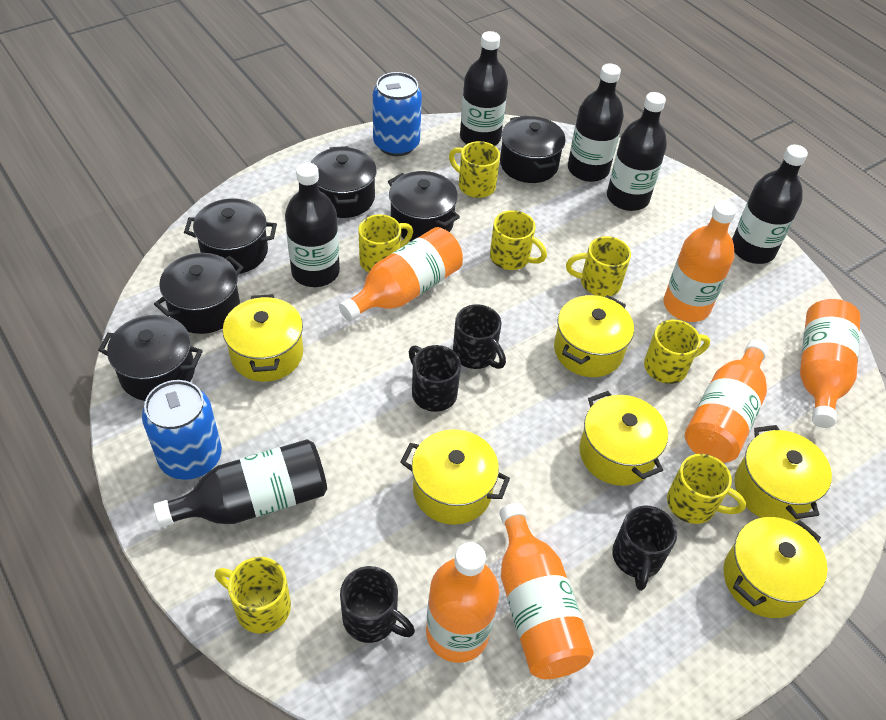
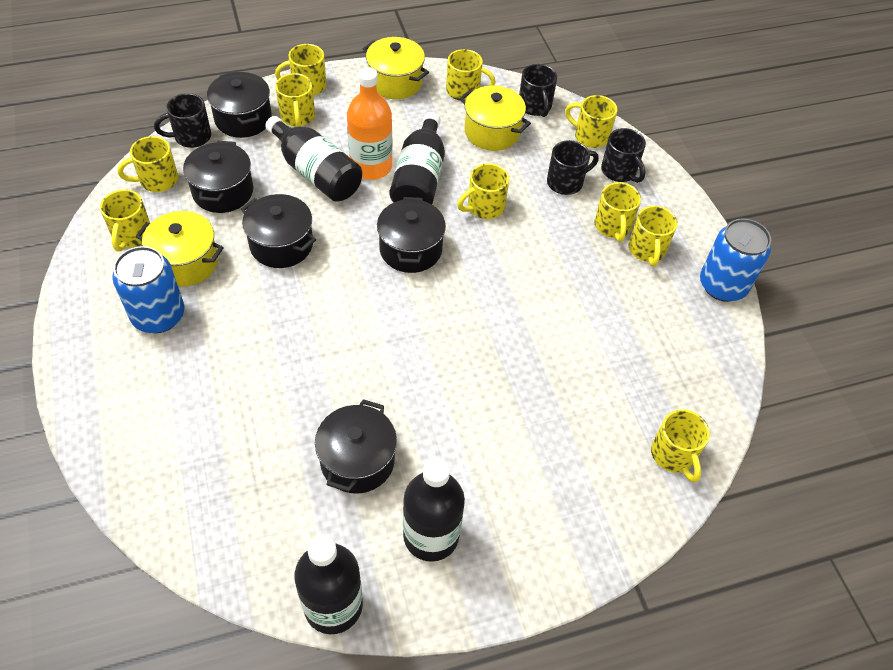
black bottle: 6 -> 4
black pot: 6 -> 5
orange bottle: 6 -> 1
yellow mug: 7 -> 10
yellow pot: 6 -> 3

